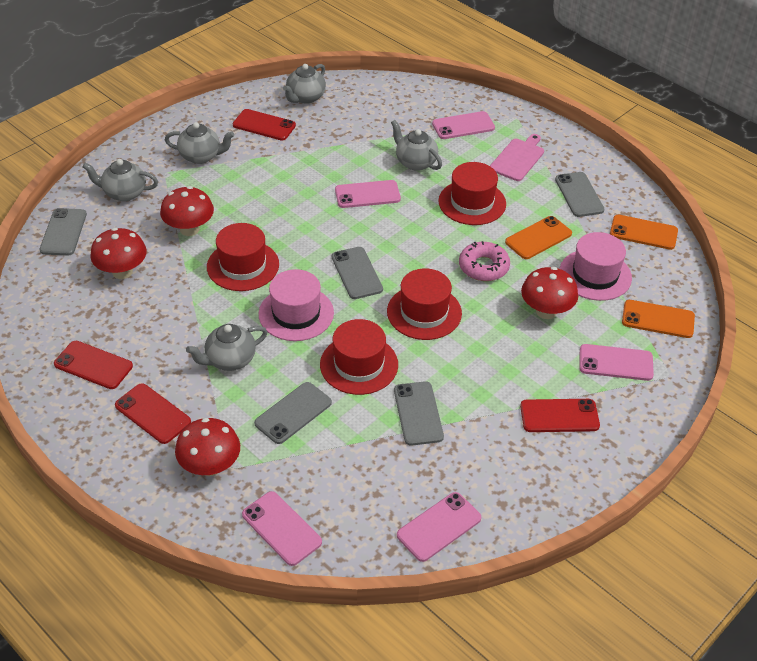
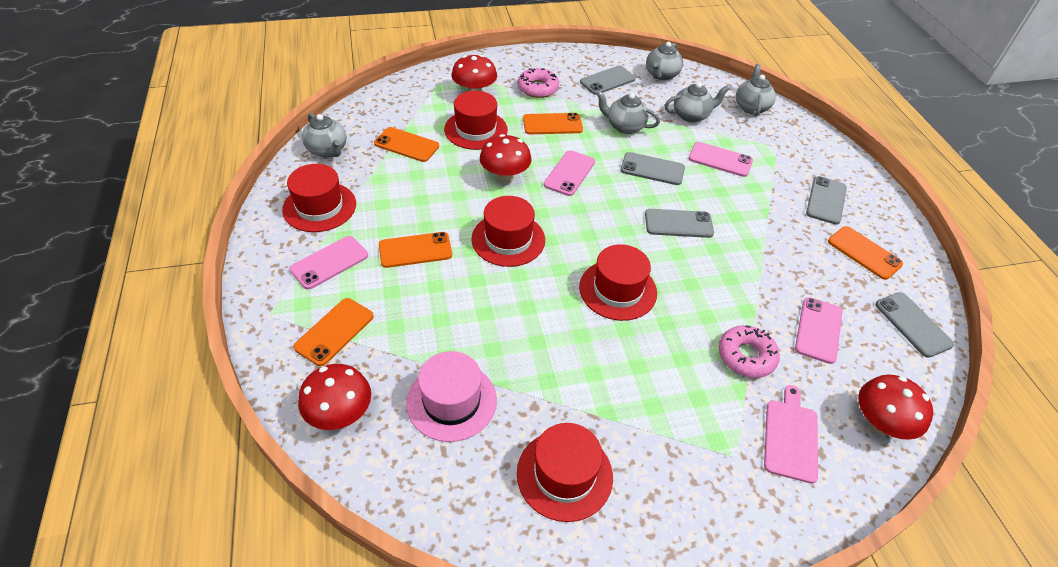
orange phone: 3 -> 5
pink donut: 1 -> 2
pink hat: 2 -> 1
pink phone: 5 -> 4
red hat: 4 -> 5
red phone: 4 -> 0

